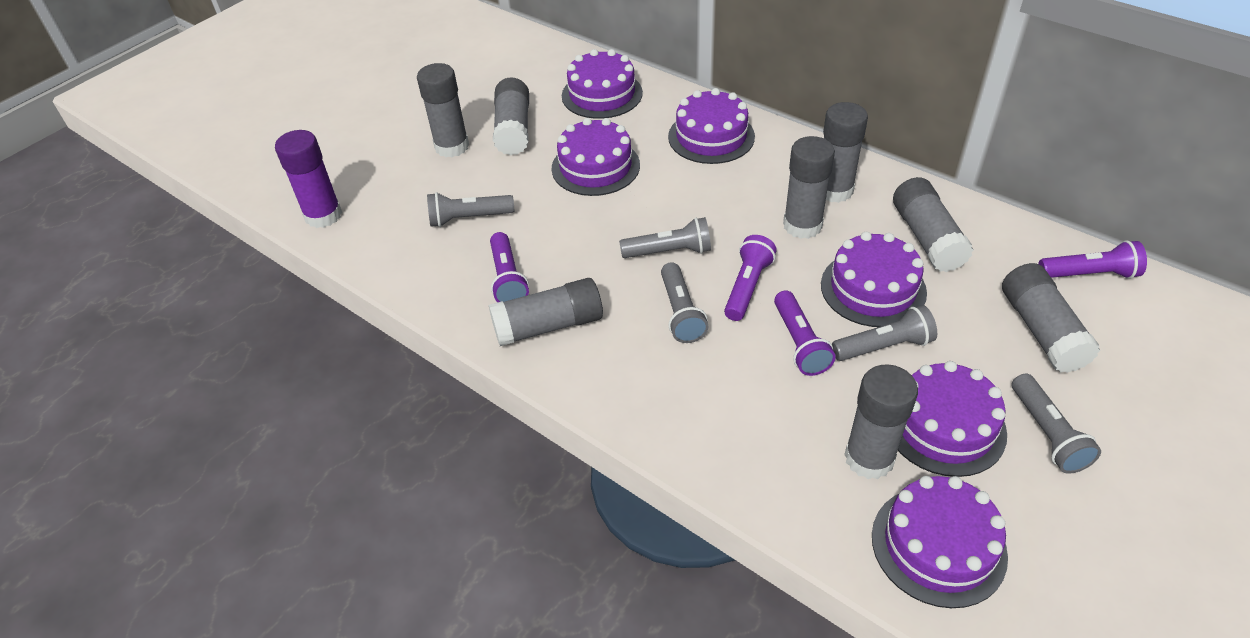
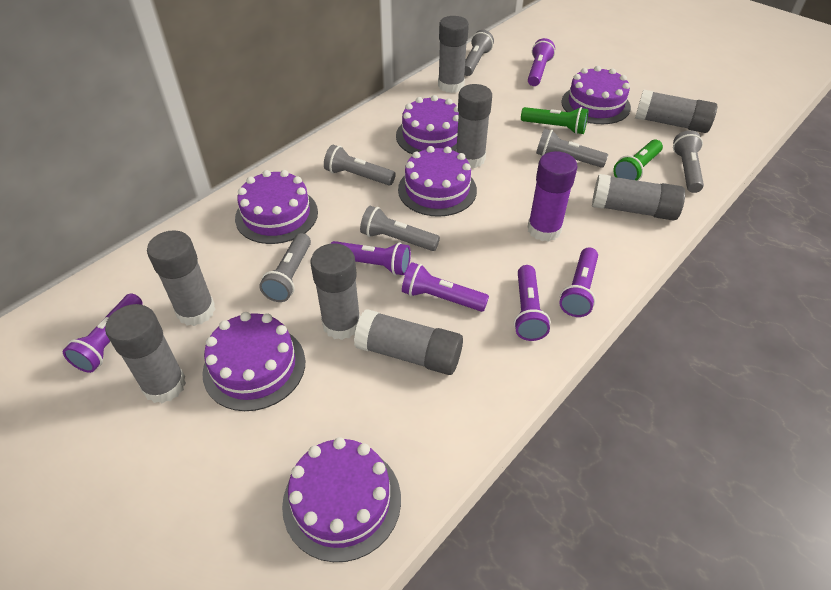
green flashlight: 0 -> 2
grey flashlight: 5 -> 6
purple flashlight: 4 -> 6

